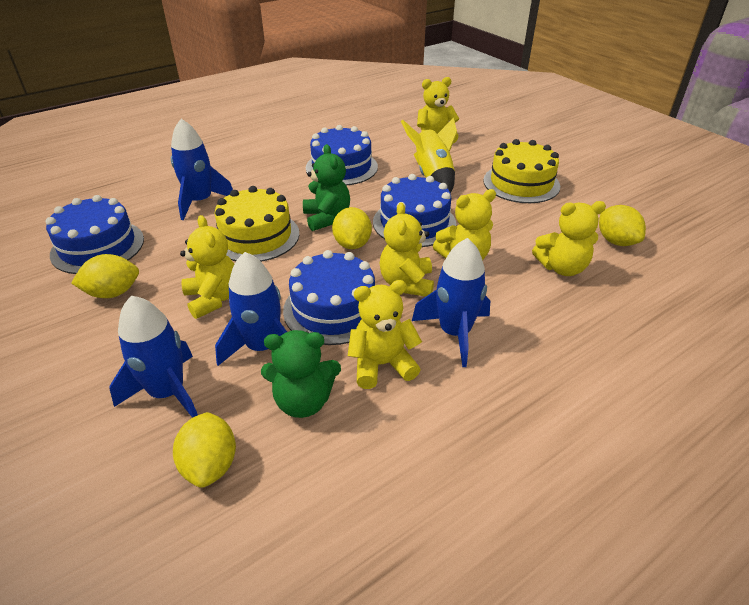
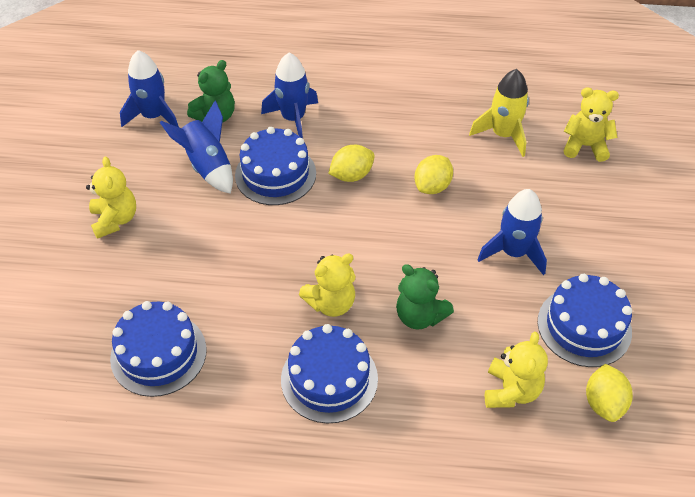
yellow cake: 2 -> 0
yellow lemon: 4 -> 3
yellow teddy bear: 6 -> 4

